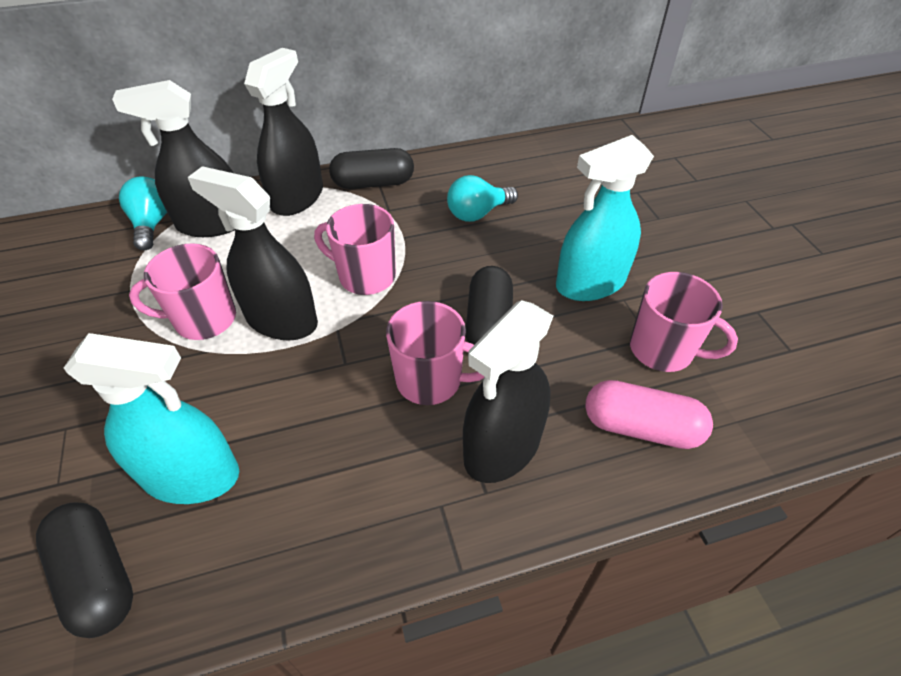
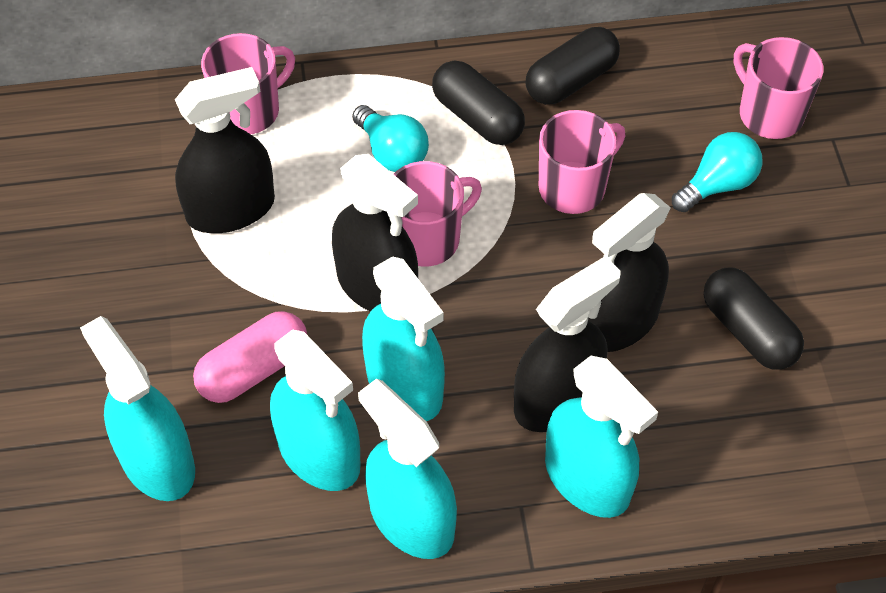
turquoise spray bottle: 2 -> 5

